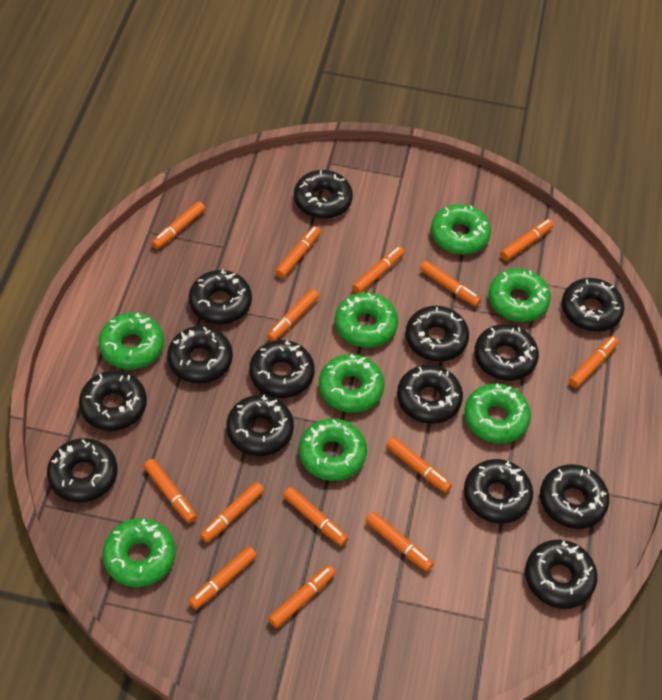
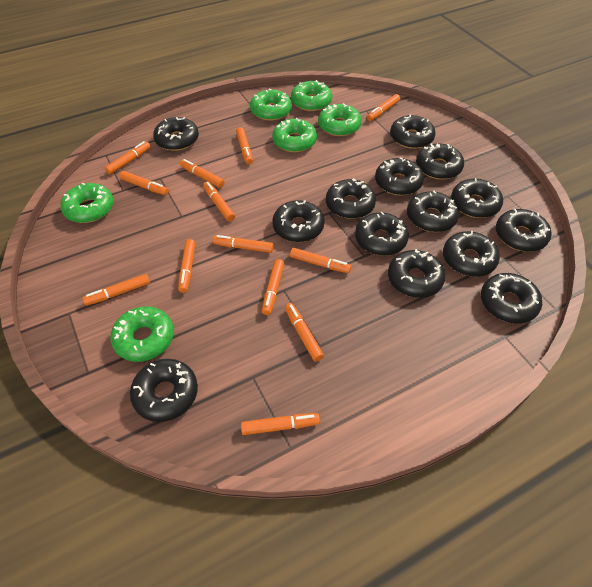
green donut: 8 -> 6
orange marker: 14 -> 13

